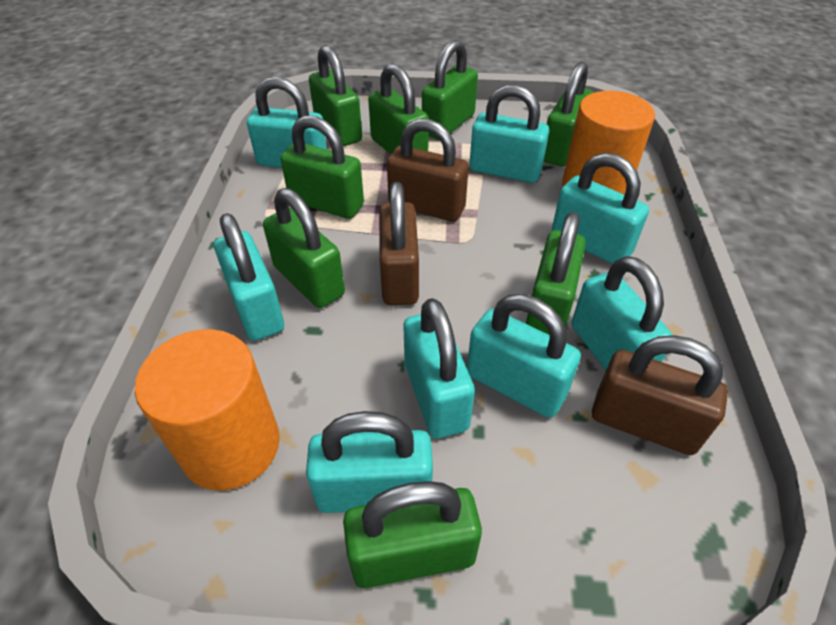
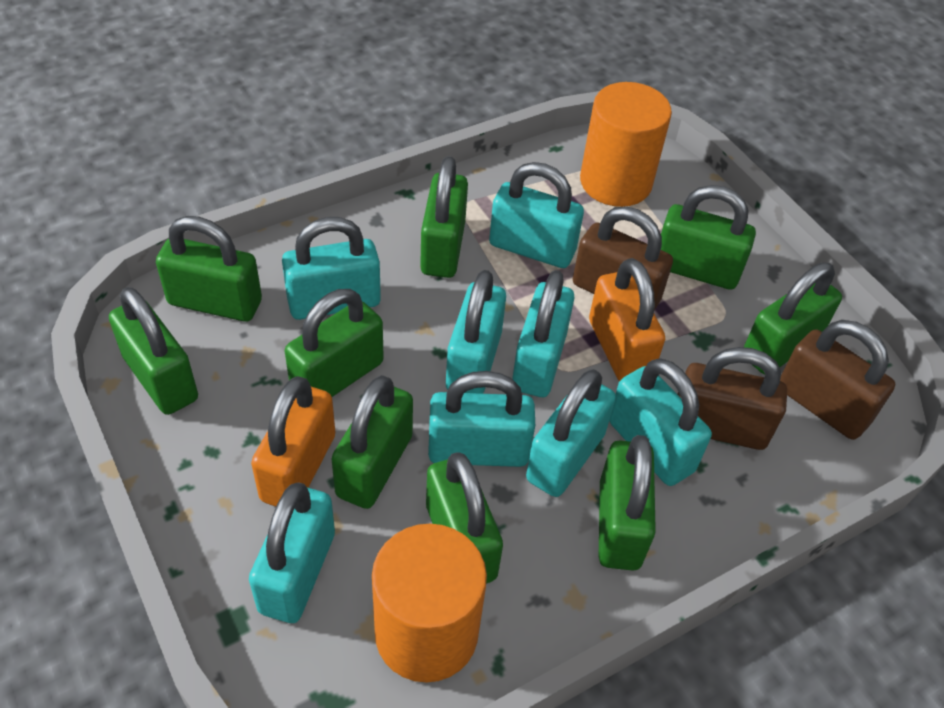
green padlock: 8 -> 9
orange padlock: 0 -> 2

